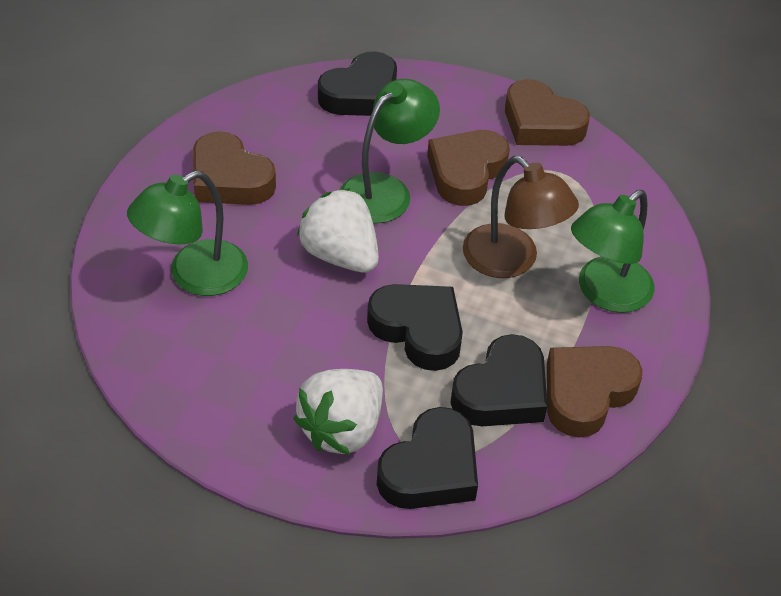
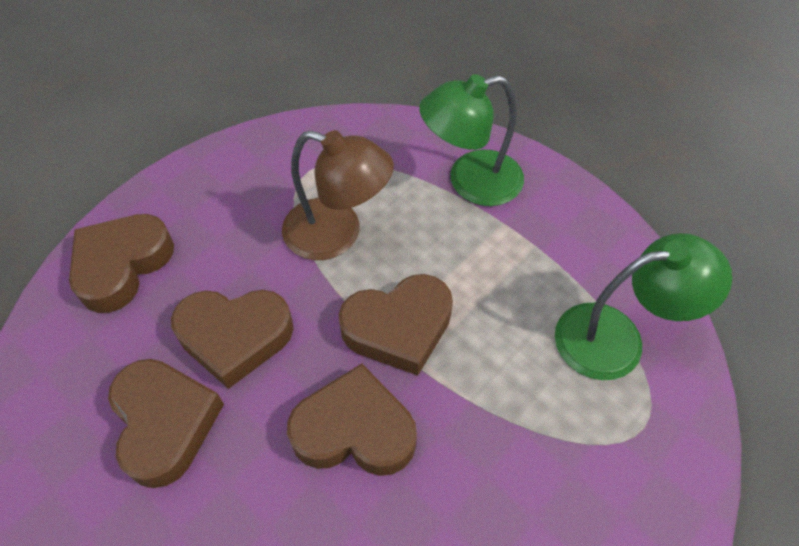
black heart: 4 -> 0
brown heart: 4 -> 5
green lamp: 3 -> 2
white strawberry: 2 -> 0

